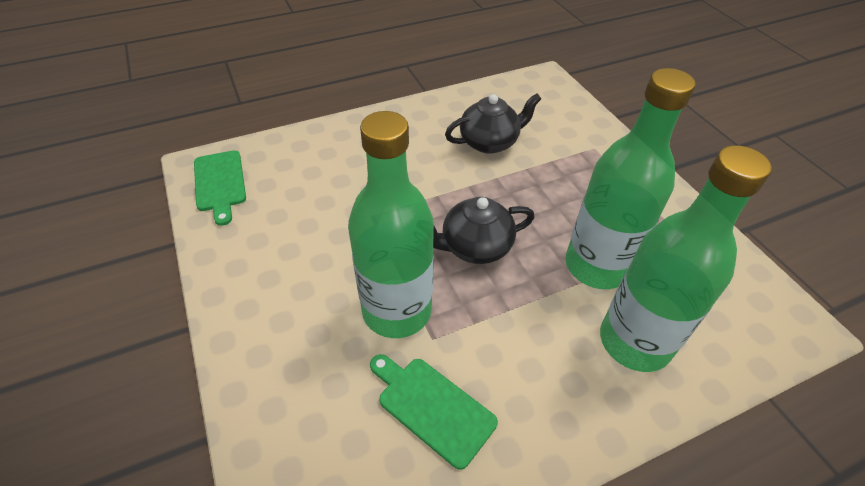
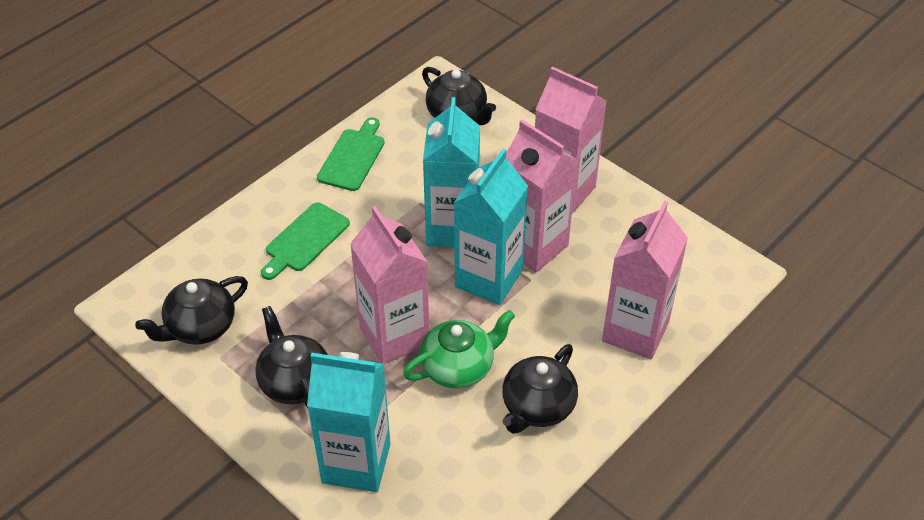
black teapot: 2 -> 4
green bottle: 3 -> 0
green teapot: 0 -> 1
pink carton: 0 -> 4
turquoise carton: 0 -> 3

